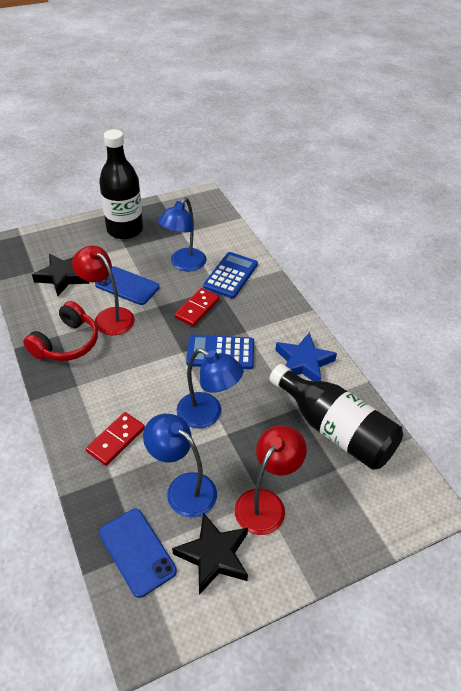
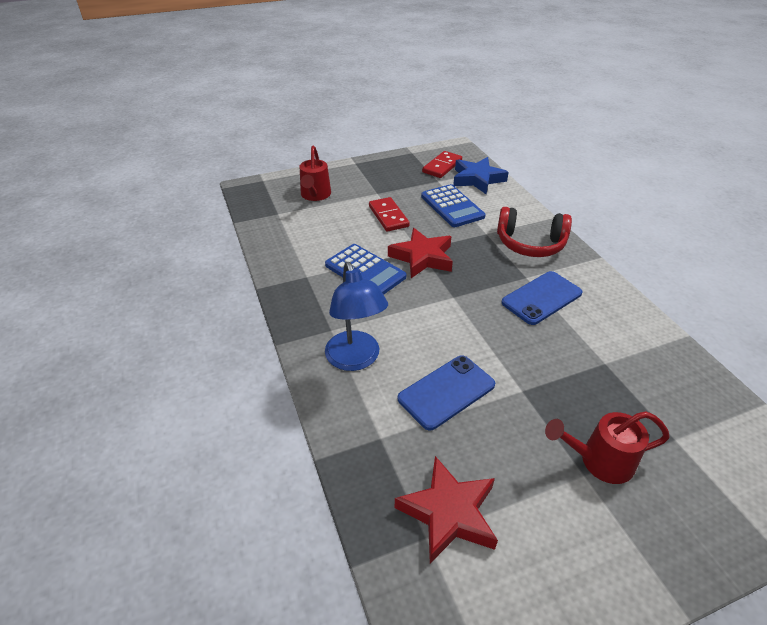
black bottle: 2 -> 0
black star: 2 -> 0
blue lamp: 3 -> 1
red lamp: 2 -> 0
red star: 0 -> 2
red watering can: 0 -> 2

